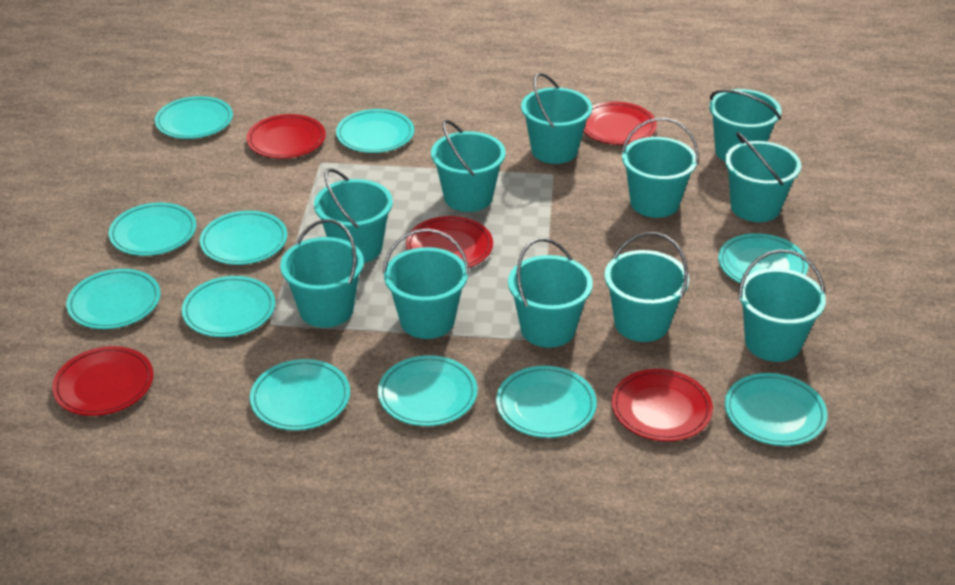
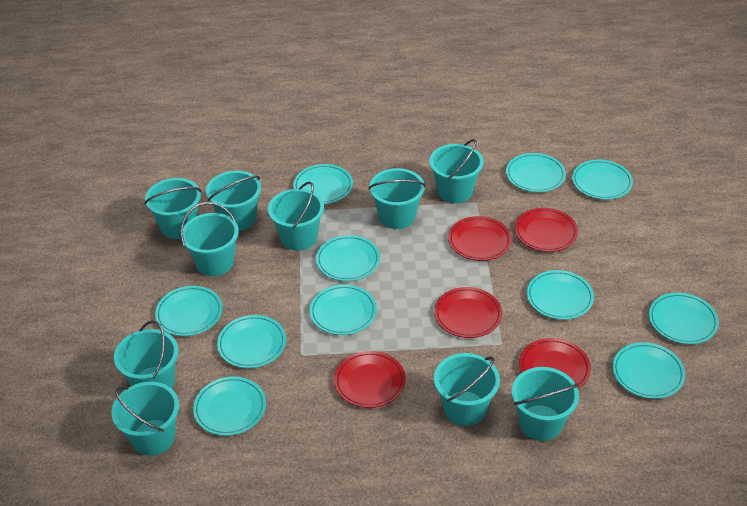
turquoise bucket: 11 -> 10

